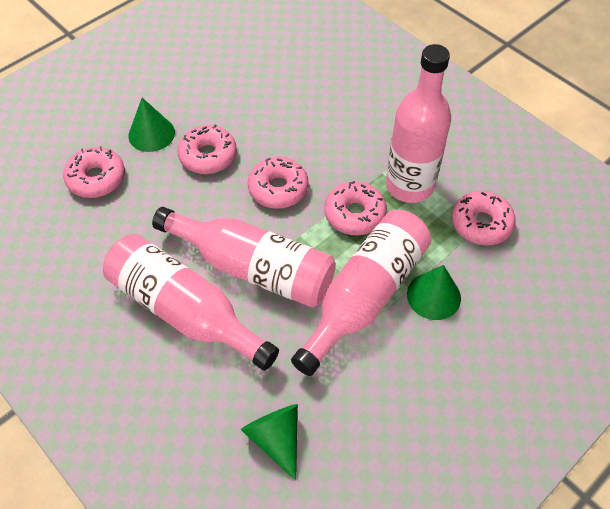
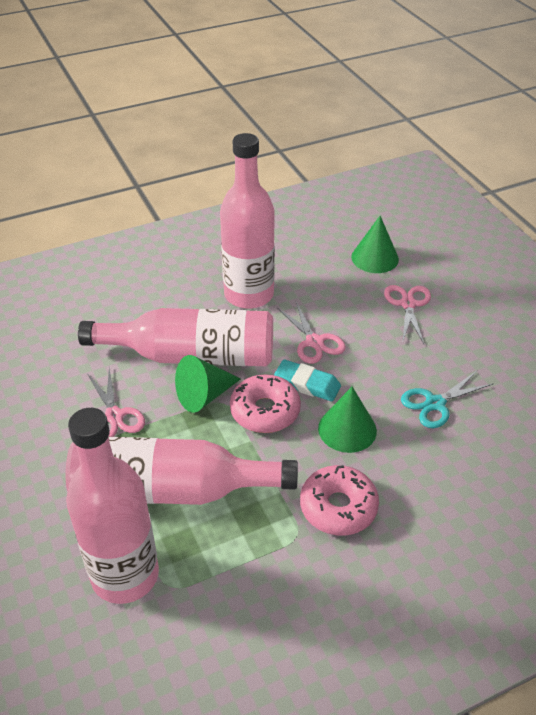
pink donut: 5 -> 2
pink scissors: 0 -> 3
turquoise eraser: 0 -> 1
turquoise scissors: 0 -> 1

